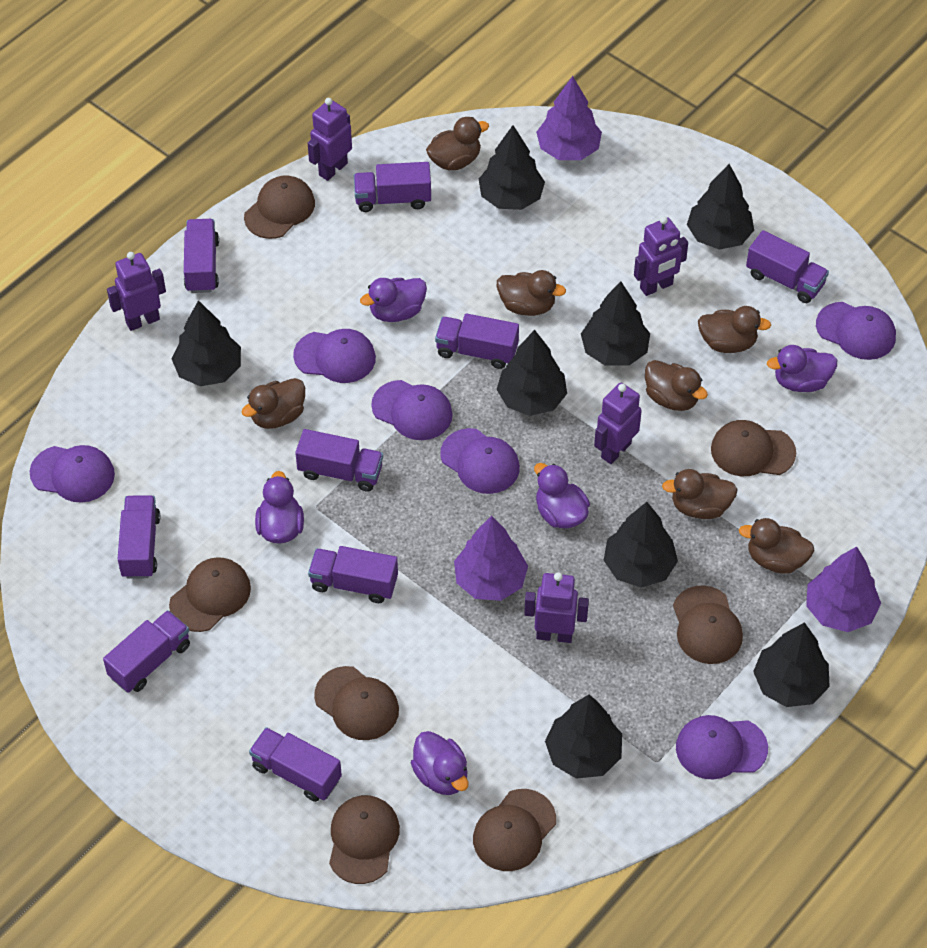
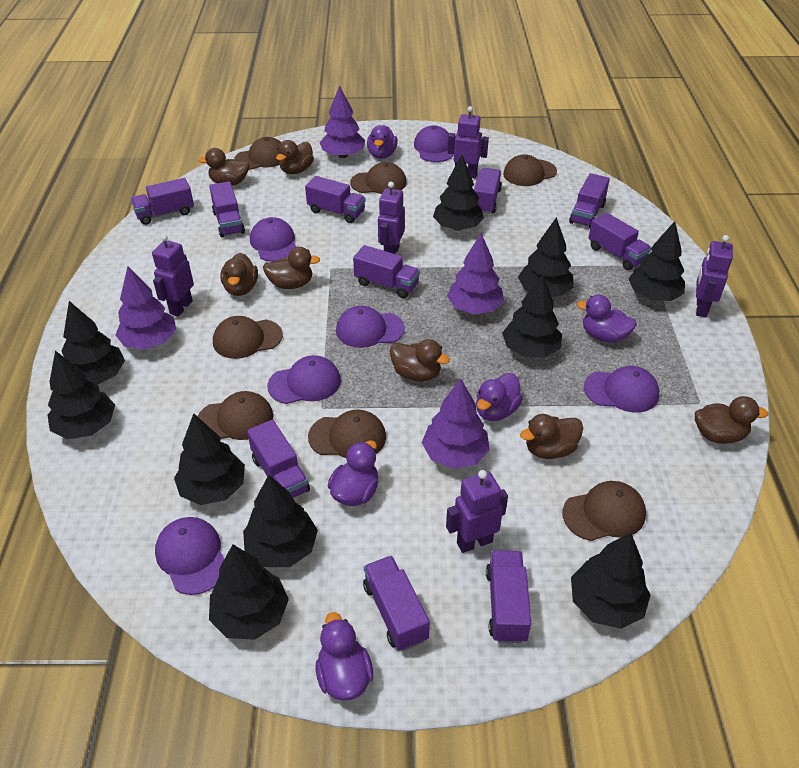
black tree: 8 -> 10
purple tree: 3 -> 4
purple truck: 9 -> 10

